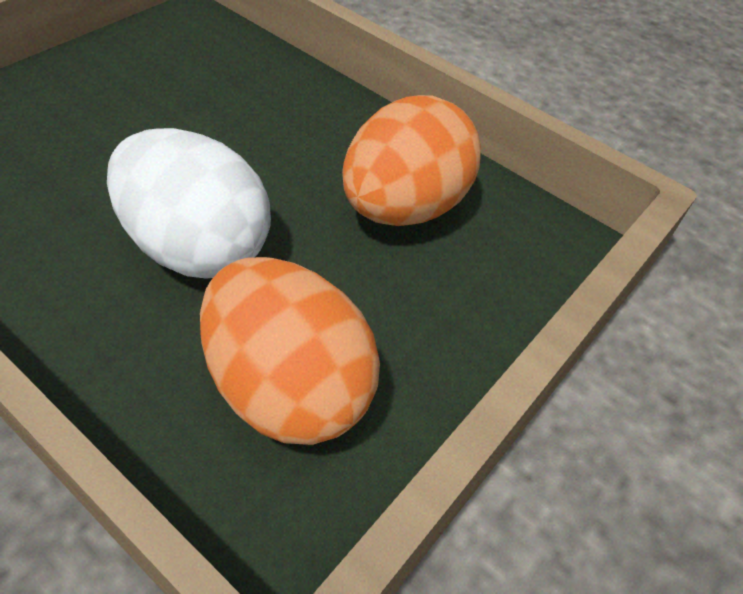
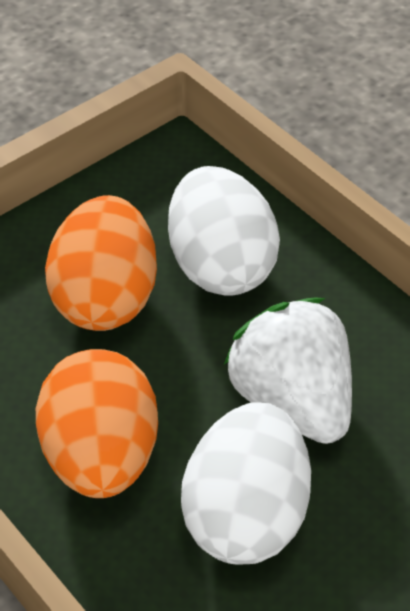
white egg: 1 -> 2
white strawberry: 0 -> 1

